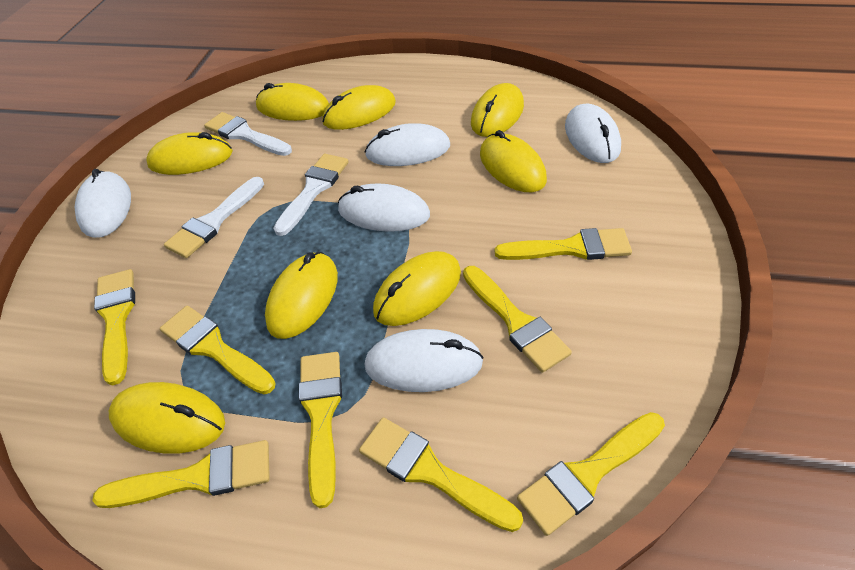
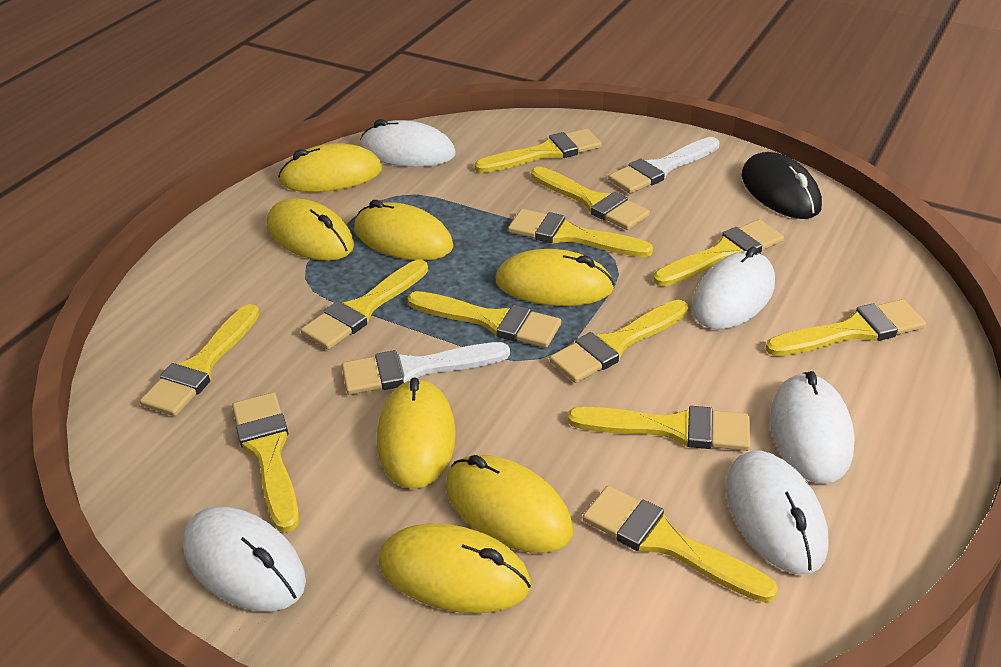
black mouse: 0 -> 1
white brush: 3 -> 2
yellow brush: 8 -> 12
yellow mouse: 8 -> 7

